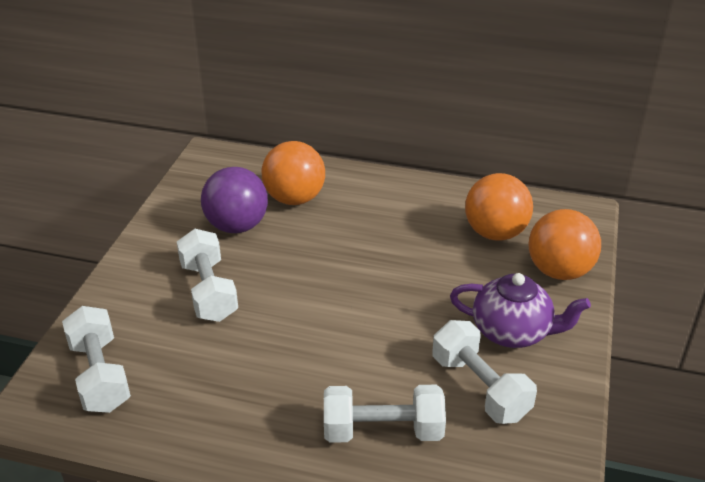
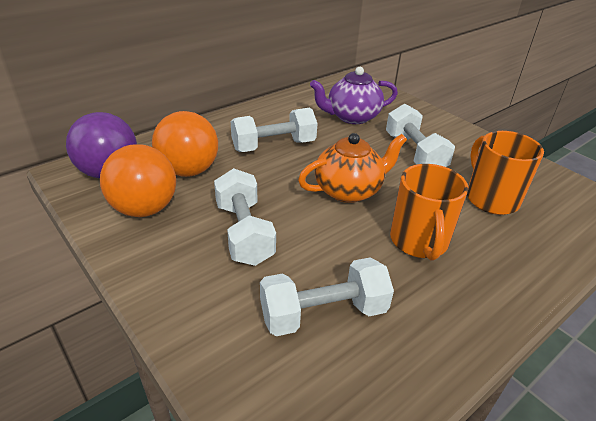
orange ball: 3 -> 2
orange mug: 0 -> 2
orange teapot: 0 -> 1

